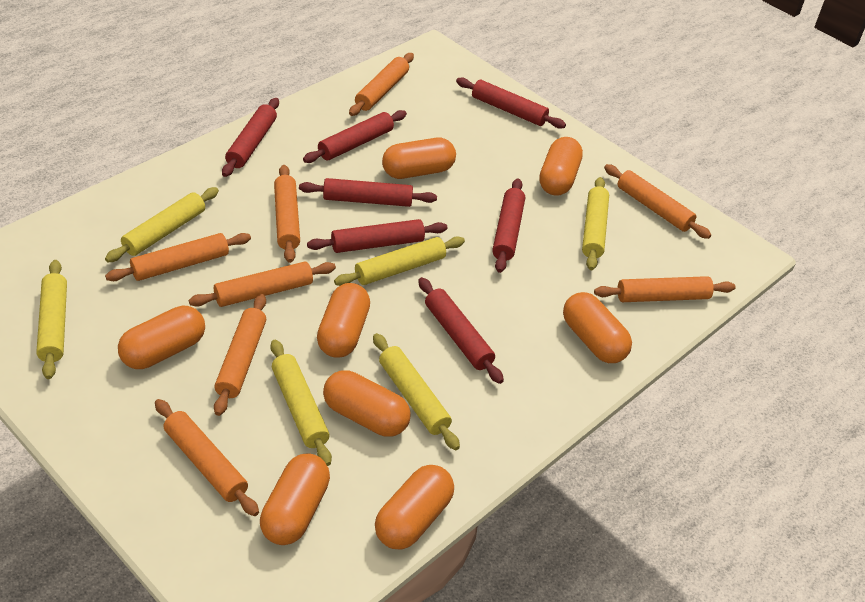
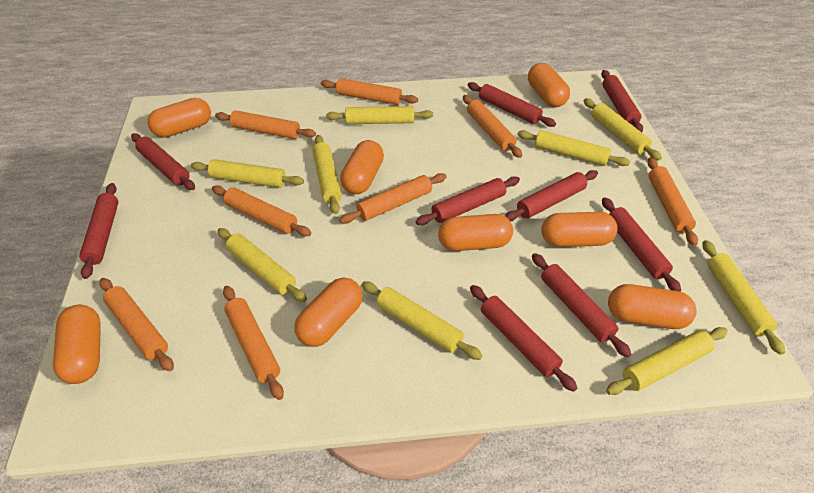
red rolling pin: 7 -> 9
yellow rolling pin: 6 -> 9

